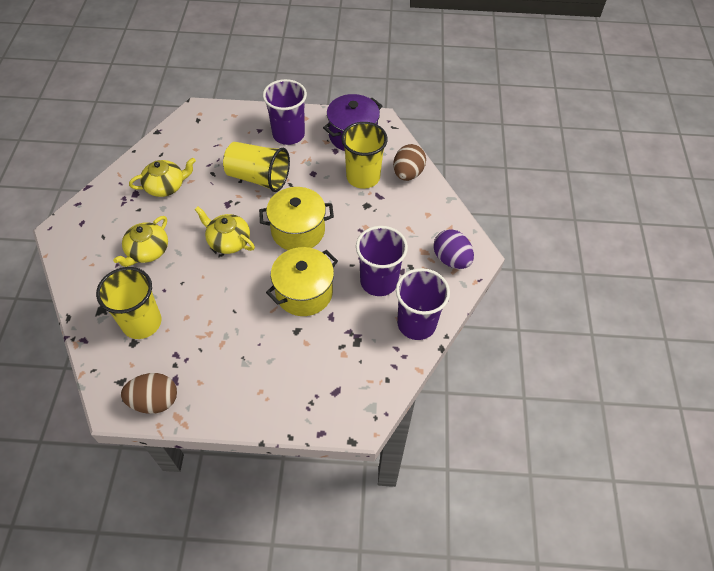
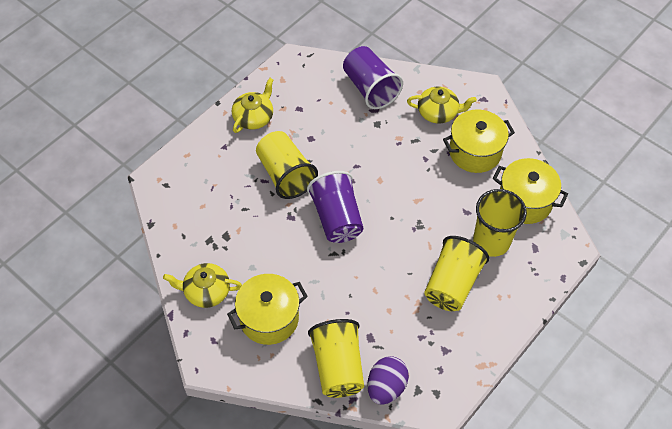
brown egg: 2 -> 0
purple cup: 3 -> 2
purple pot: 1 -> 0
yellow cup: 3 -> 4
yellow pot: 2 -> 3

